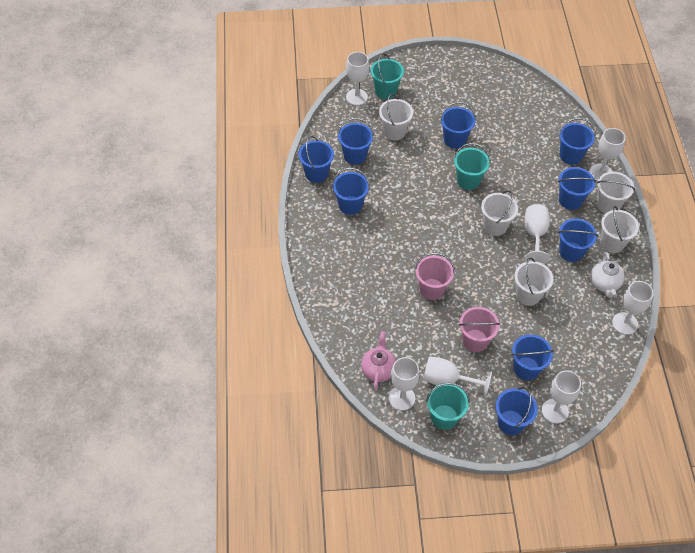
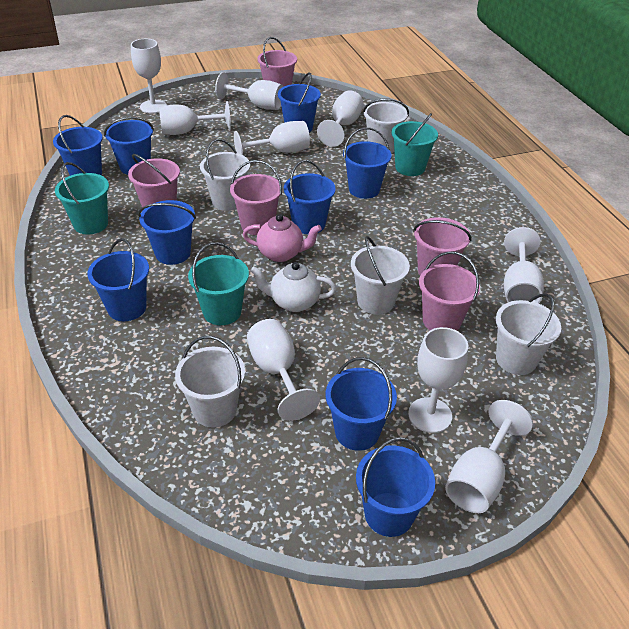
pink bucket: 2 -> 5
white goblet: 7 -> 9

